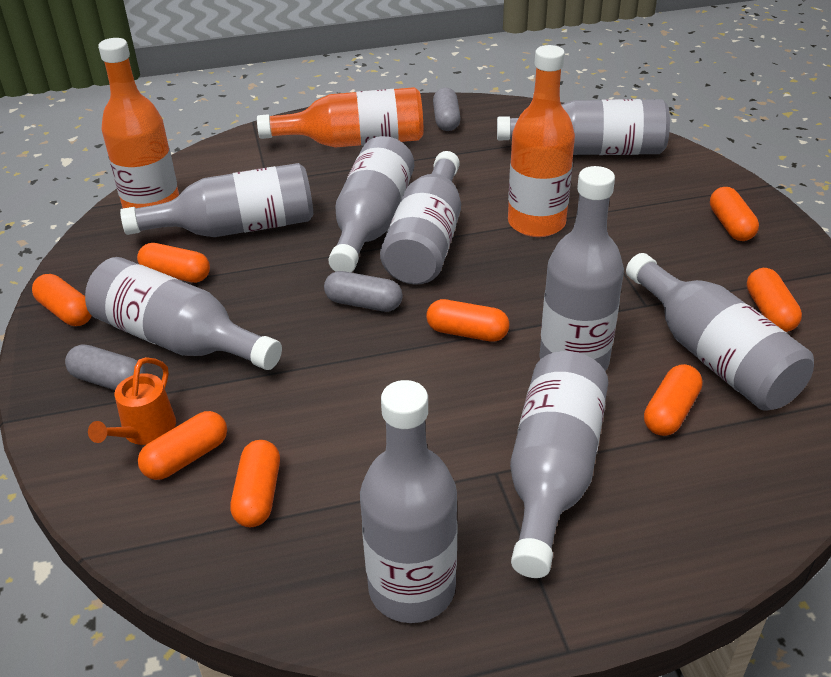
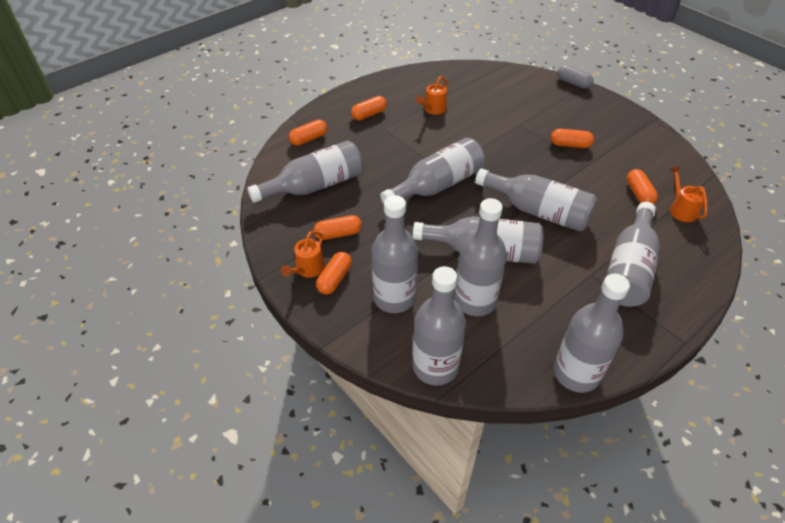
grey capsule: 3 -> 1
orange bottle: 3 -> 0
orange capsule: 8 -> 6
orange watering can: 1 -> 3

